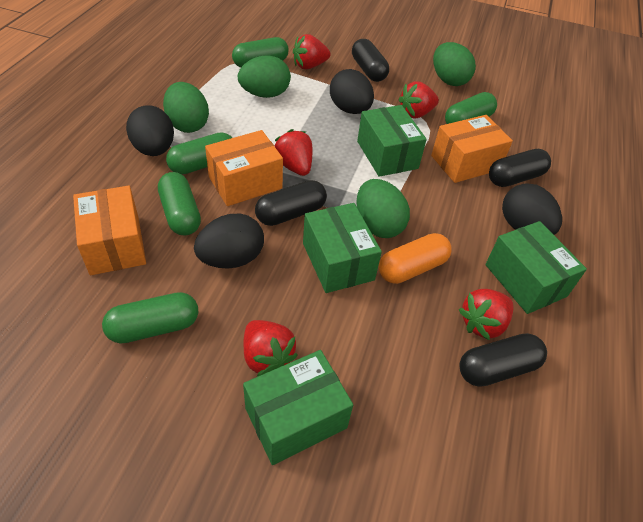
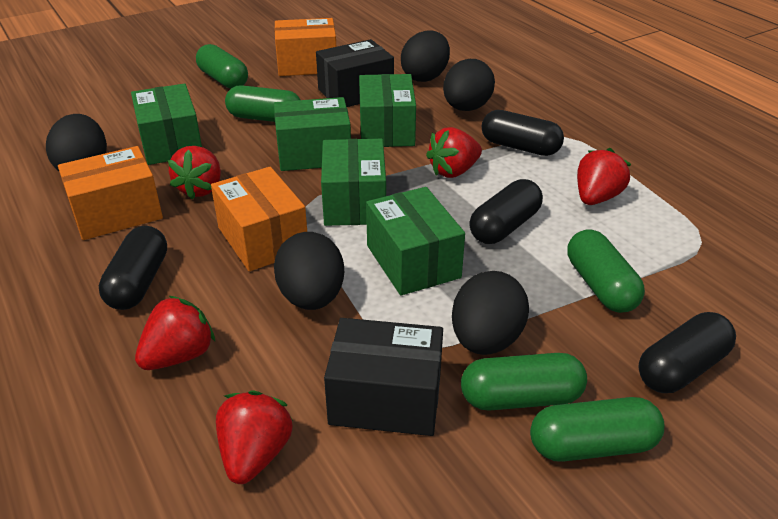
black box: 0 -> 2
black egg: 4 -> 5
green box: 4 -> 5
green egg: 4 -> 0
orange capsule: 1 -> 0

